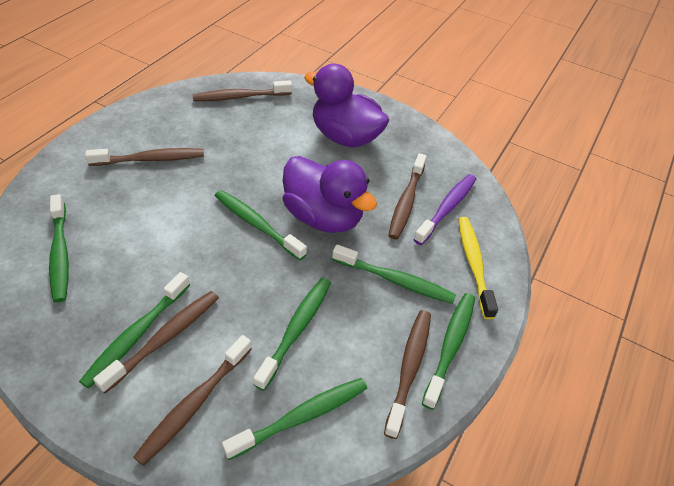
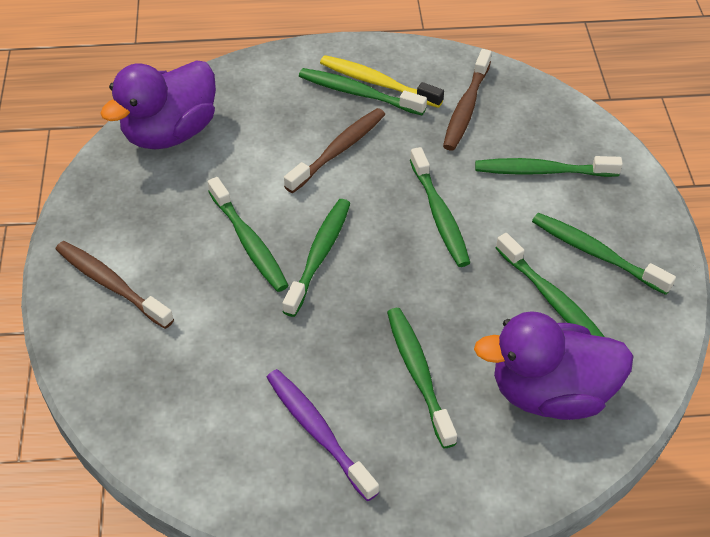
brown toothbrush: 6 -> 3
green toothbrush: 7 -> 8

